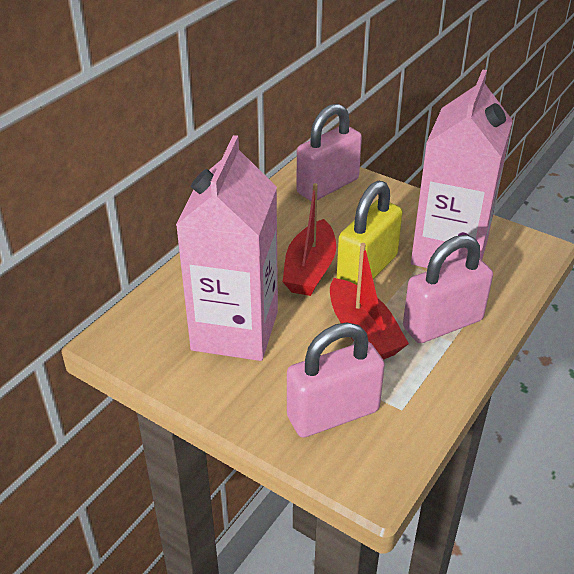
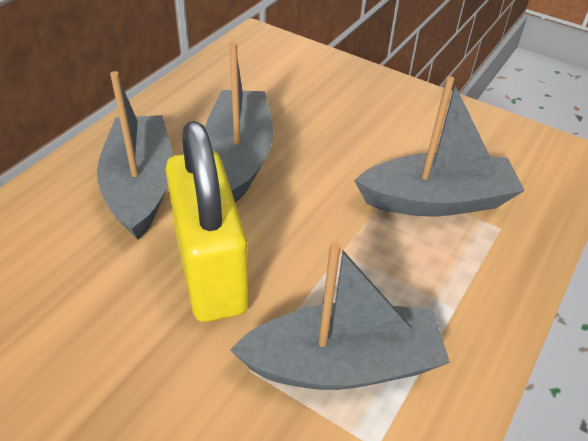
grey boat: 0 -> 4
pink carton: 2 -> 0
pink padlock: 3 -> 0
red boat: 2 -> 0

